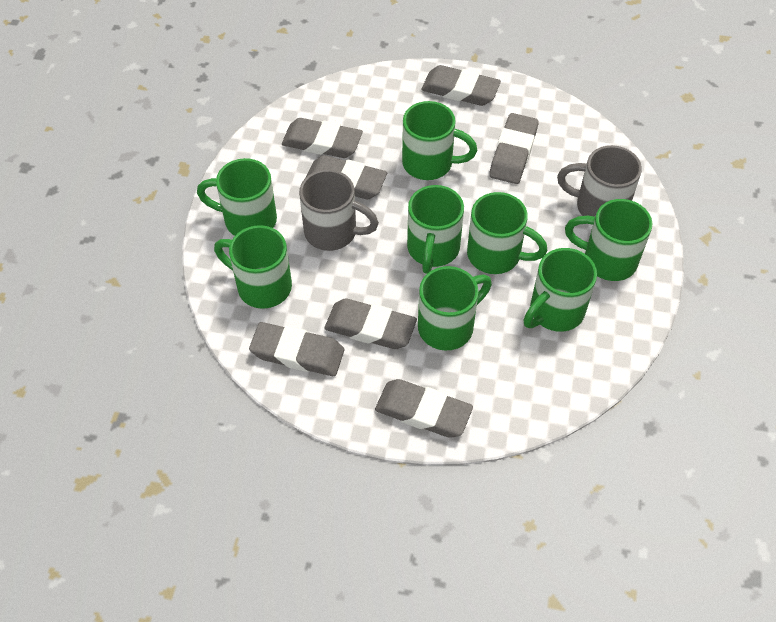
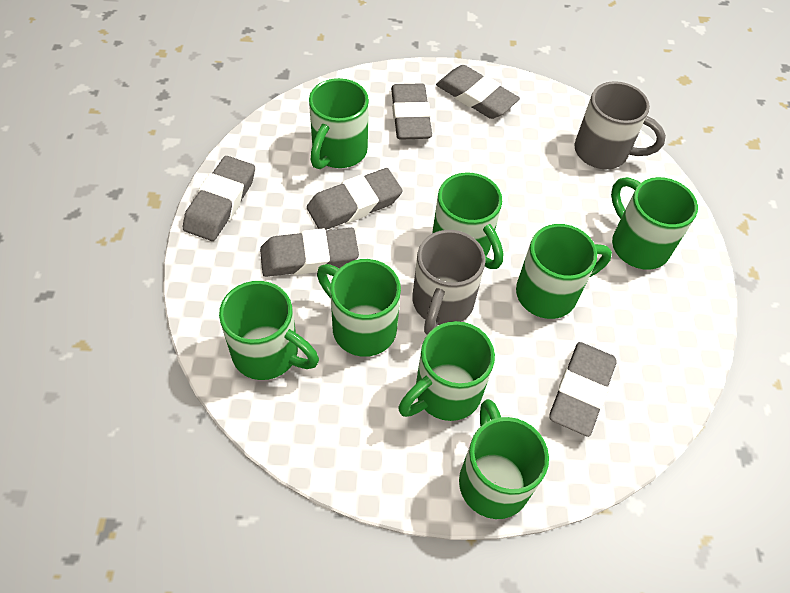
grey eraser: 7 -> 6

